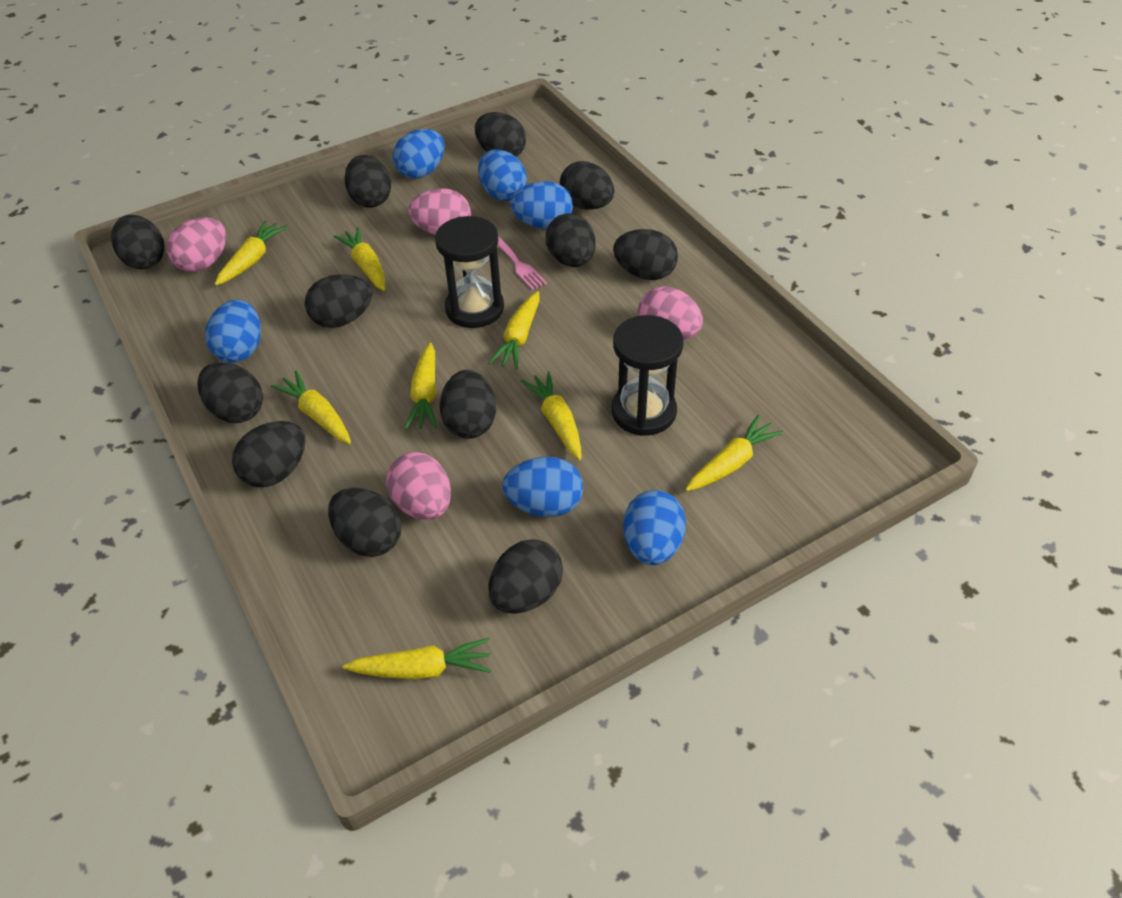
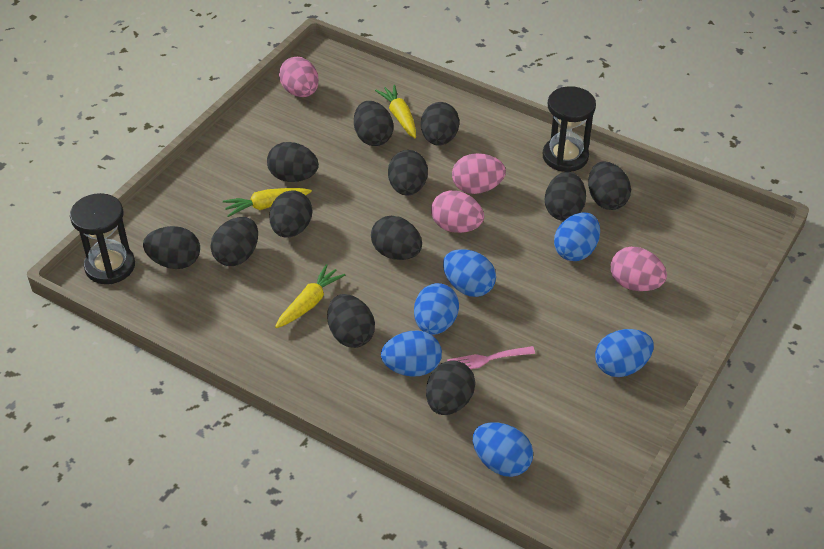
yellow carrot: 8 -> 3

